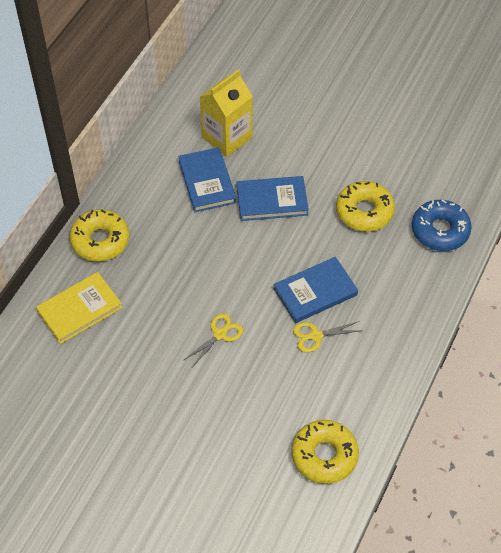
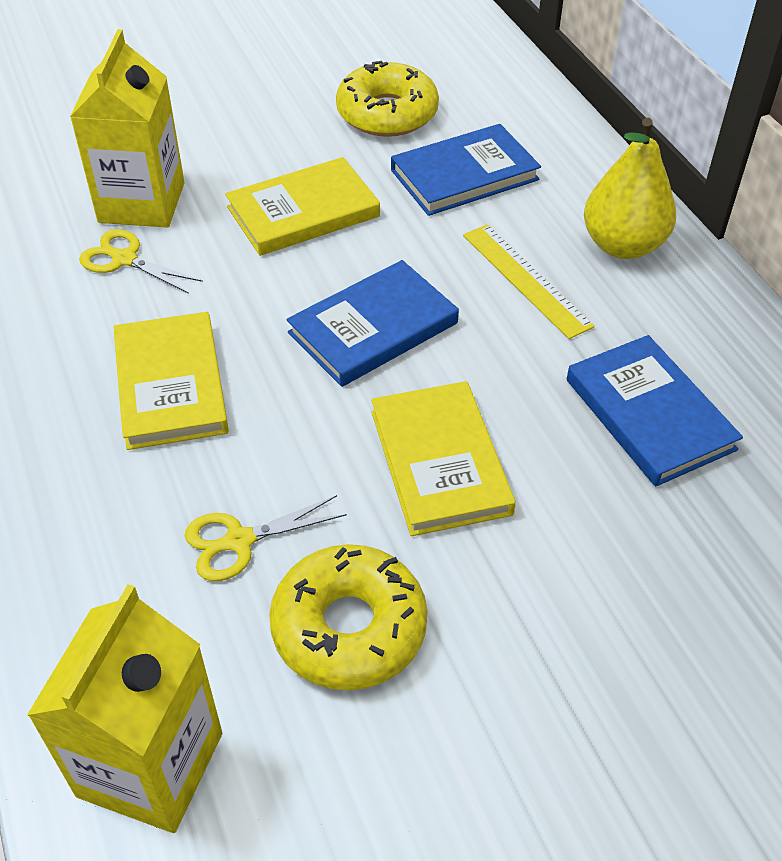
blue donut: 1 -> 0
yellow book: 1 -> 3
yellow carton: 1 -> 2
yellow donut: 3 -> 2
yellow pear: 0 -> 1
yellow ruler: 0 -> 1

